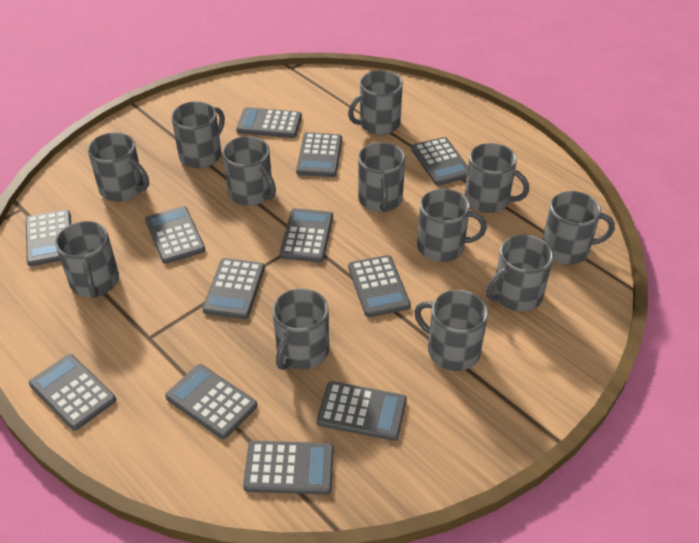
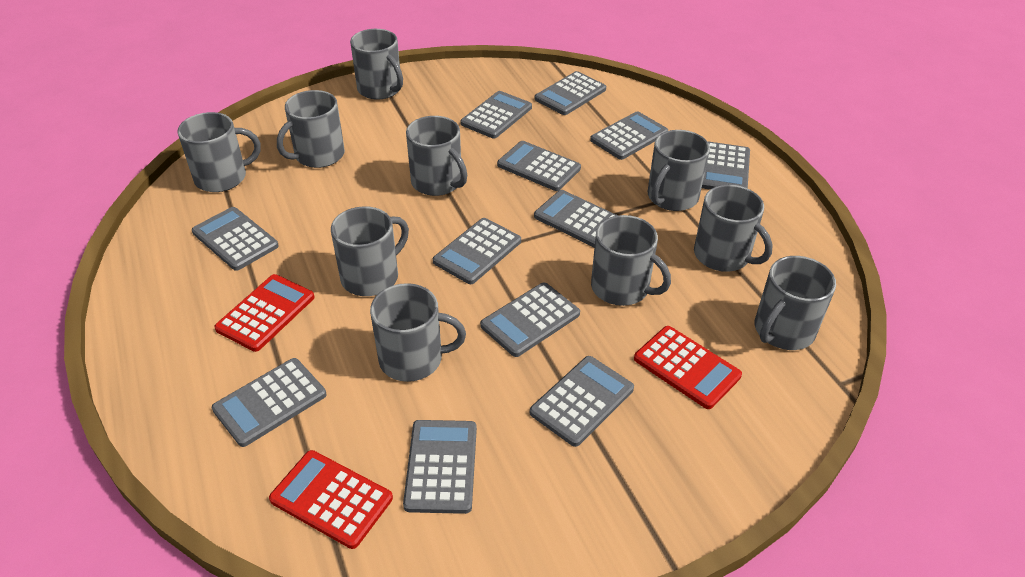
grey mug: 12 -> 10
red calculator: 0 -> 3

